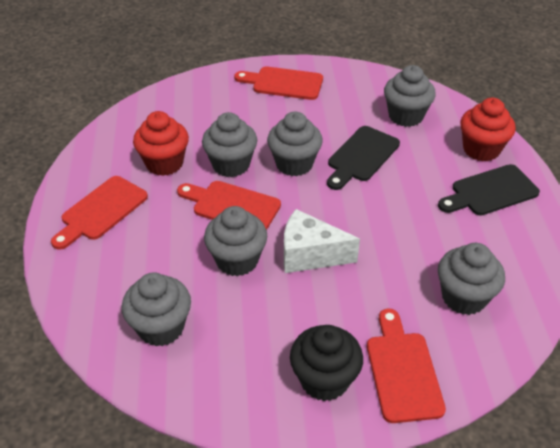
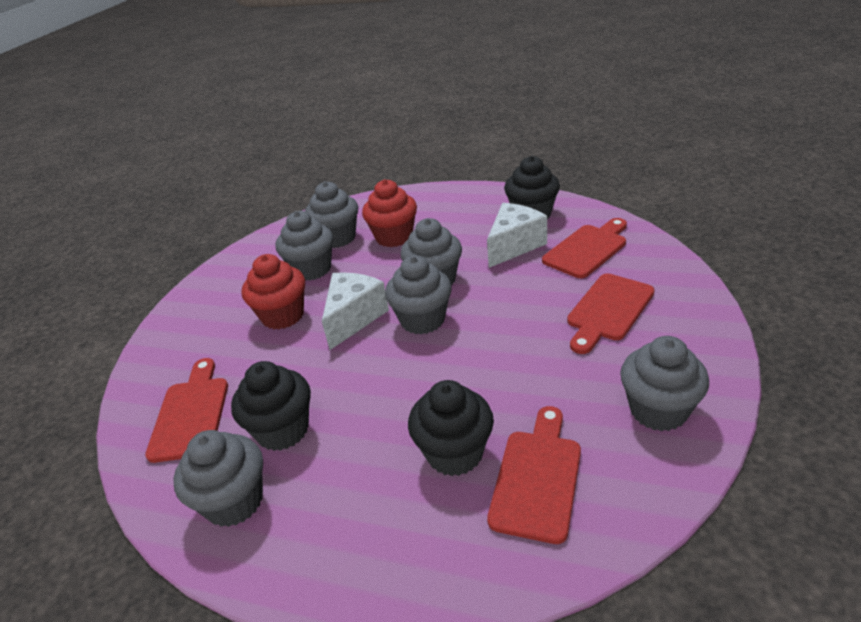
black cupcake: 1 -> 3
black cutting board: 2 -> 0
white cheese: 1 -> 2

